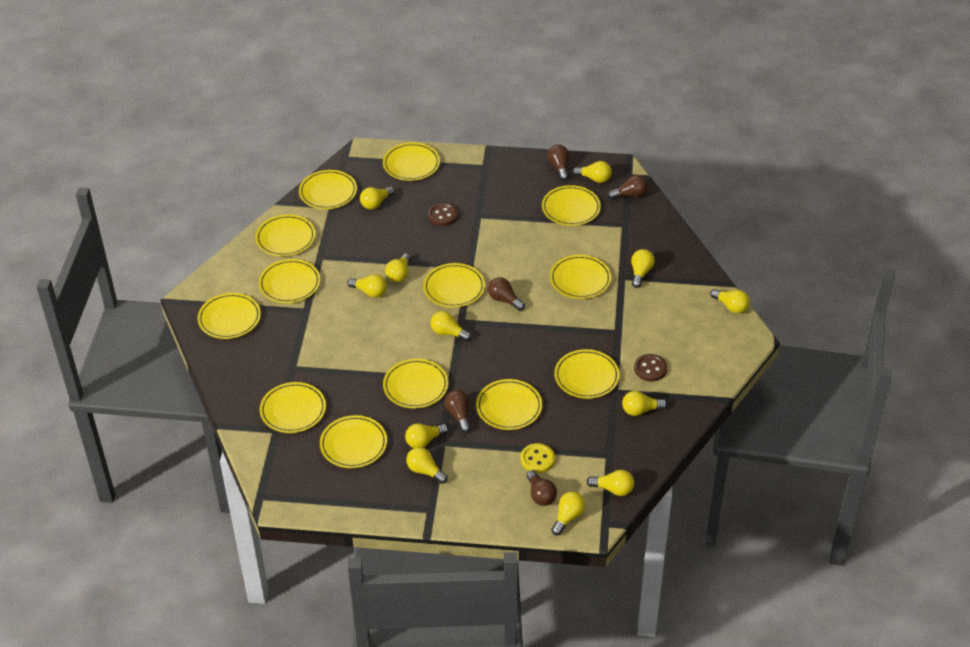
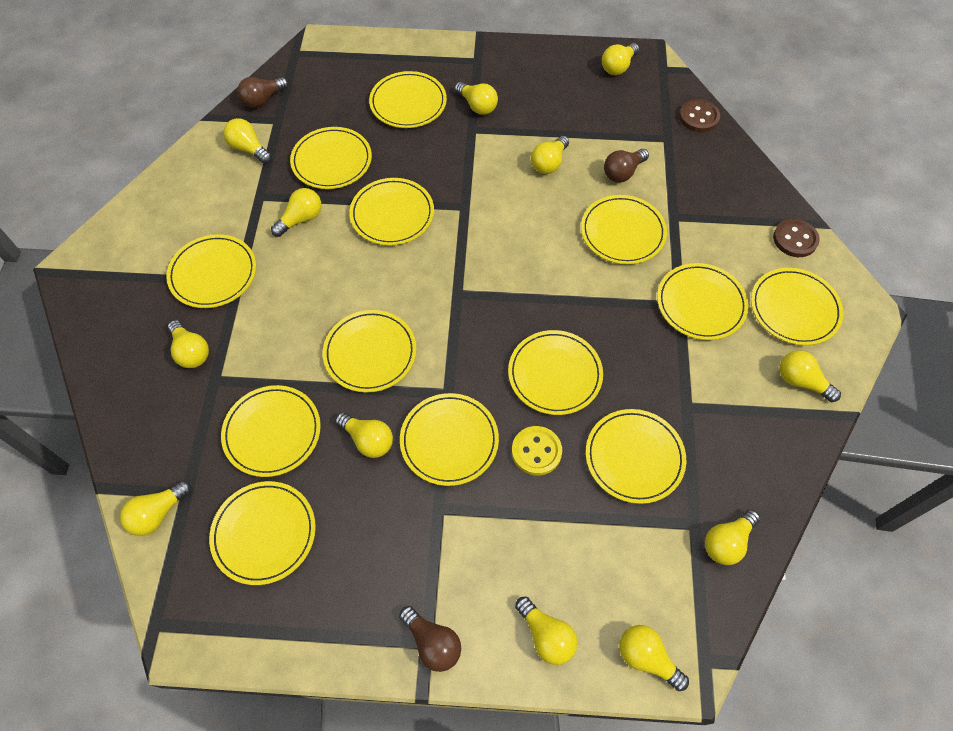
brown light bulb: 5 -> 3

